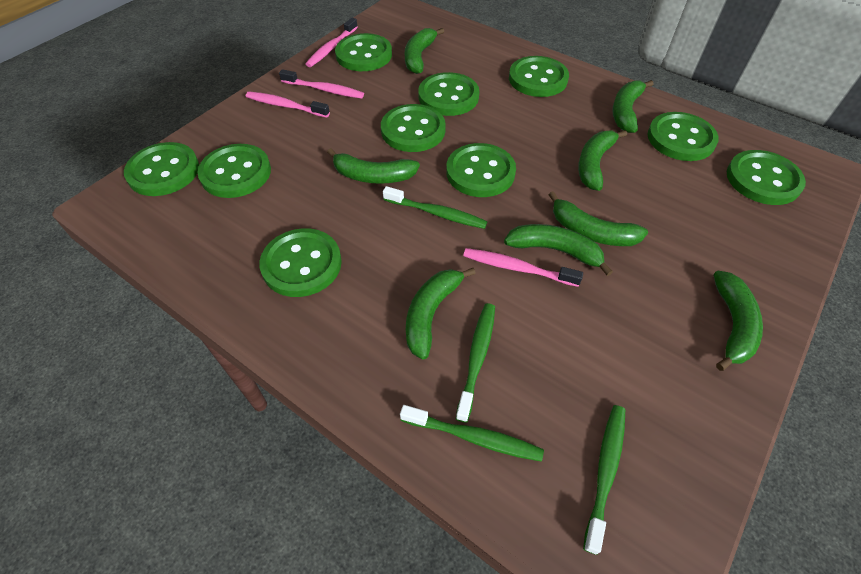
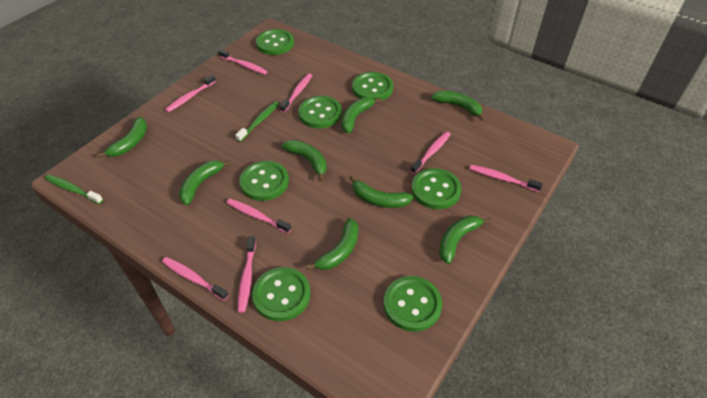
green button: 10 -> 7
green toothbrush: 4 -> 2
pink toothbrush: 4 -> 8

